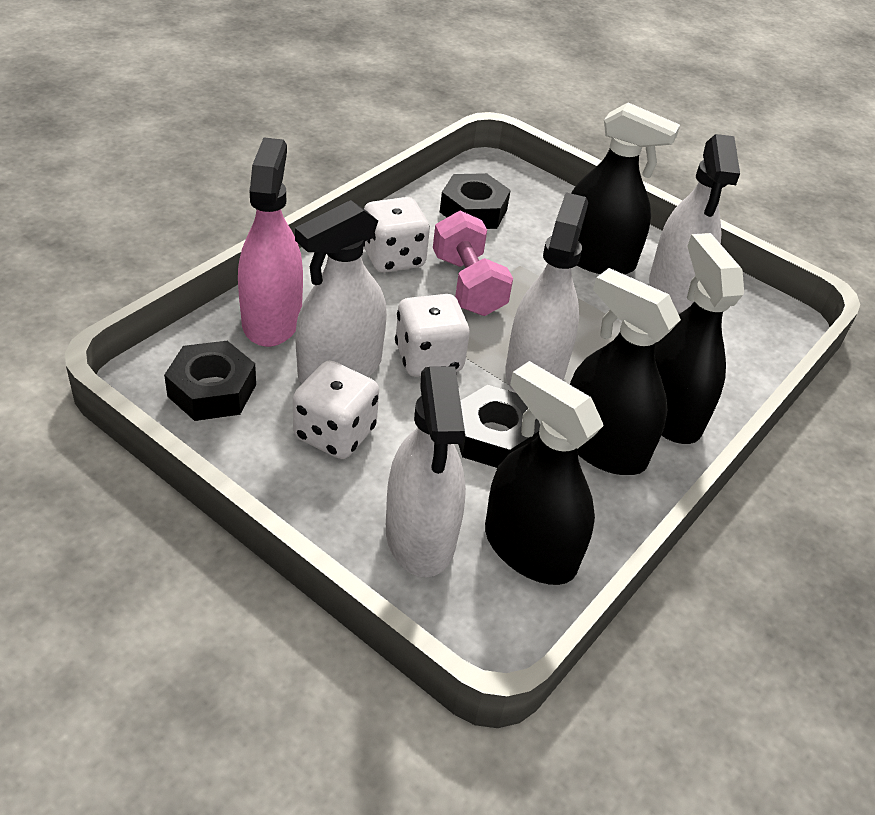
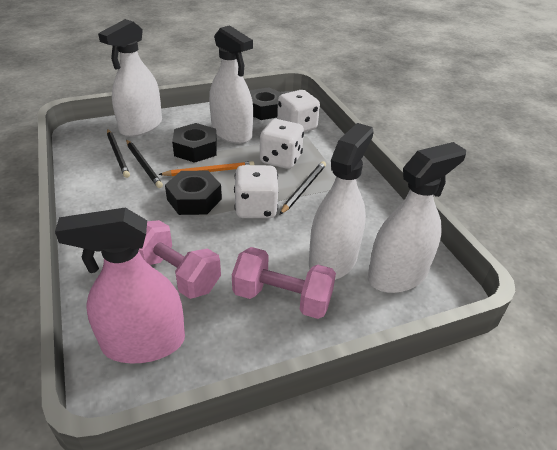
black pencil: 0 -> 3
black spray bottle: 4 -> 0
orange pencil: 0 -> 1
pink dumbbell: 1 -> 2

